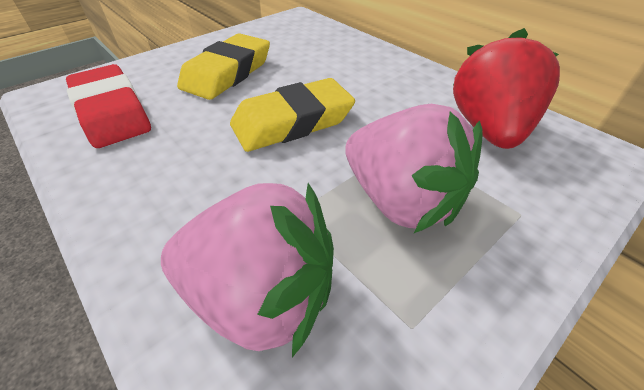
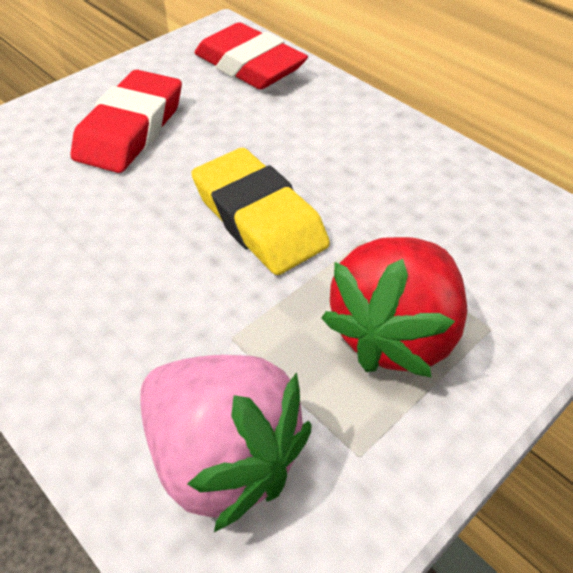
pink strawberry: 2 -> 1
red eraser: 1 -> 2
yellow eraser: 2 -> 1

